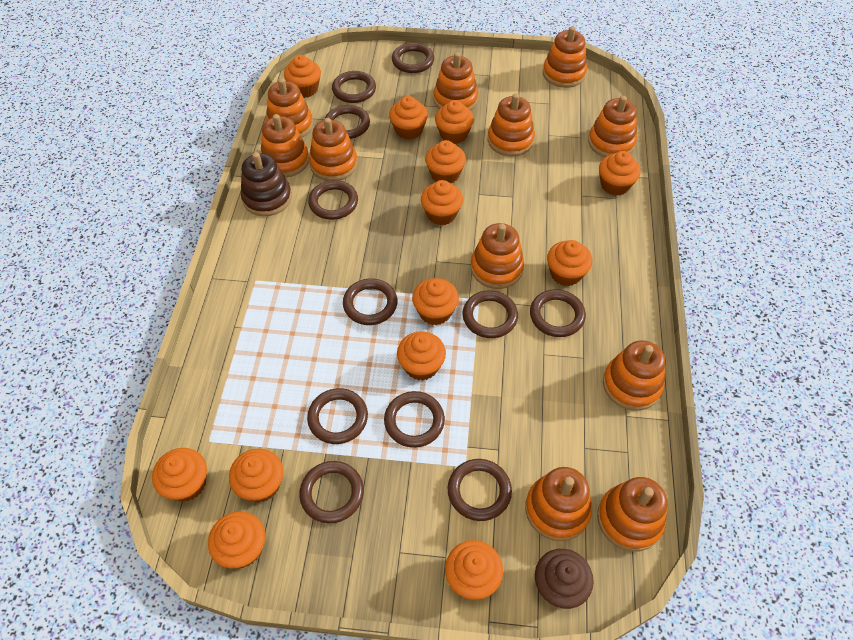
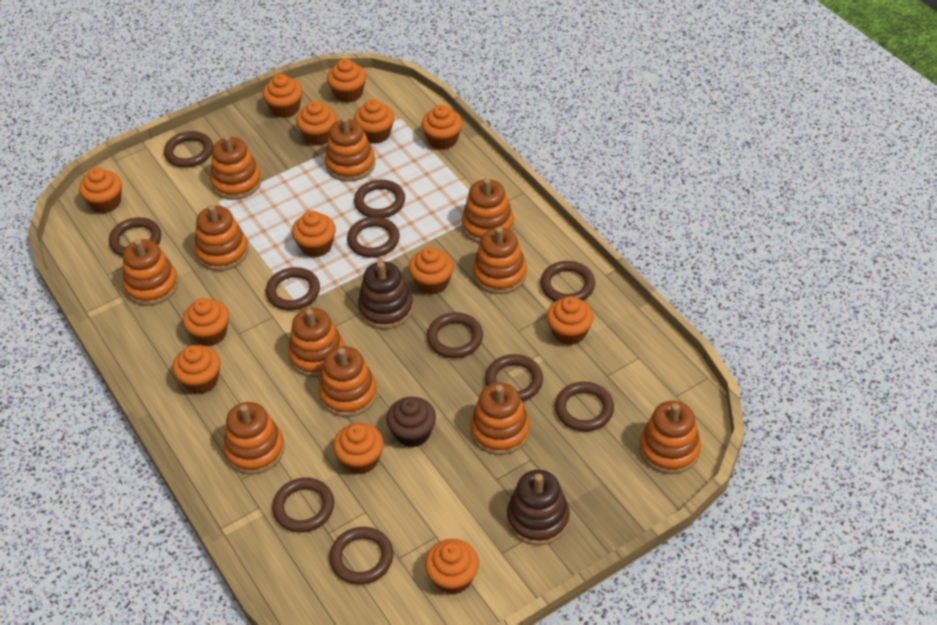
brown stacking toy: 1 -> 2

